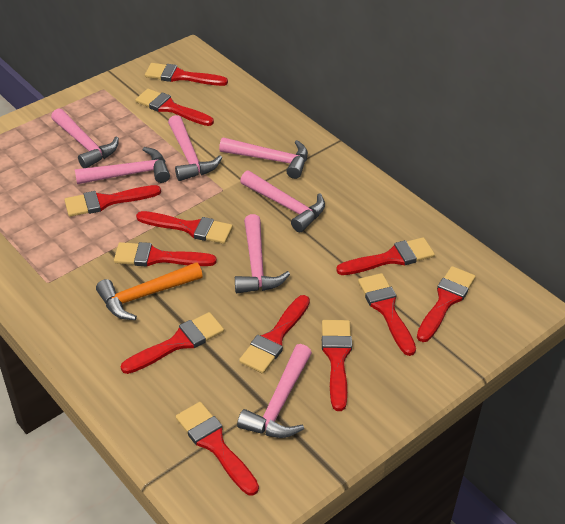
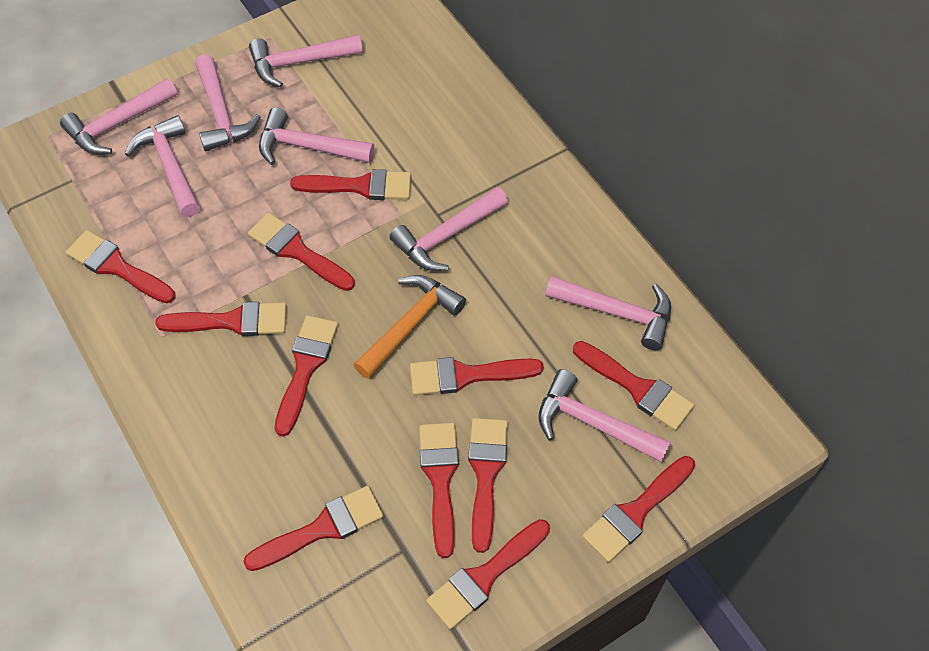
pink hammer: 7 -> 8

